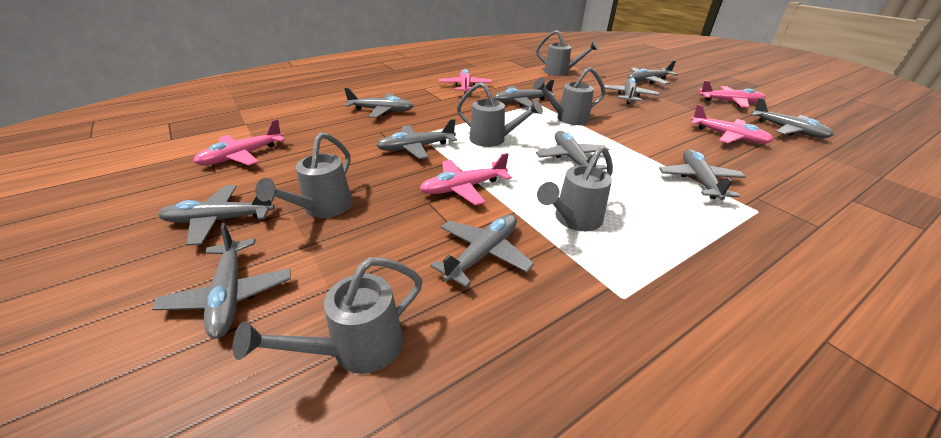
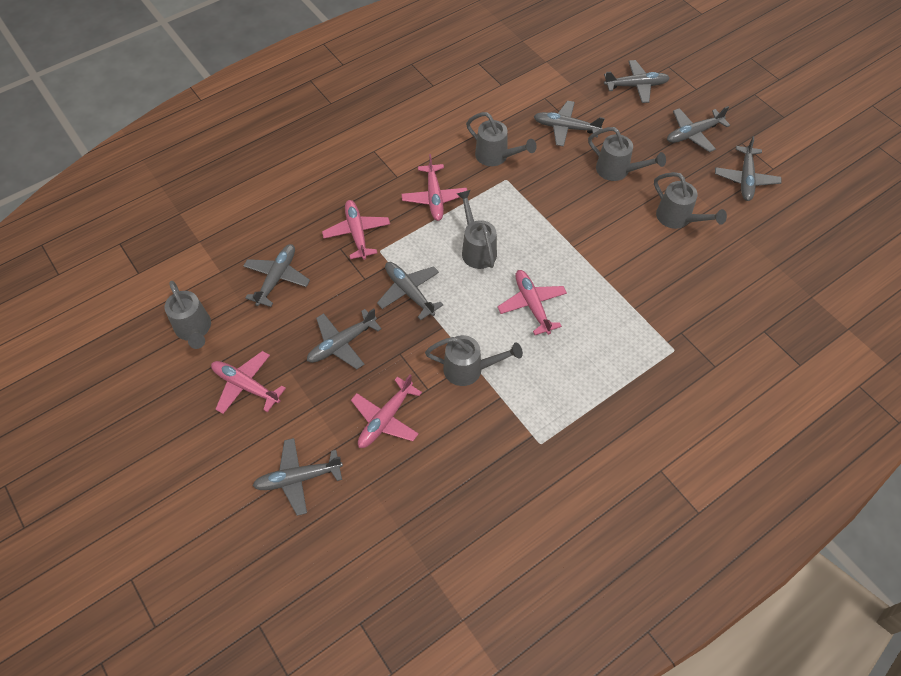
grey plane: 11 -> 8

